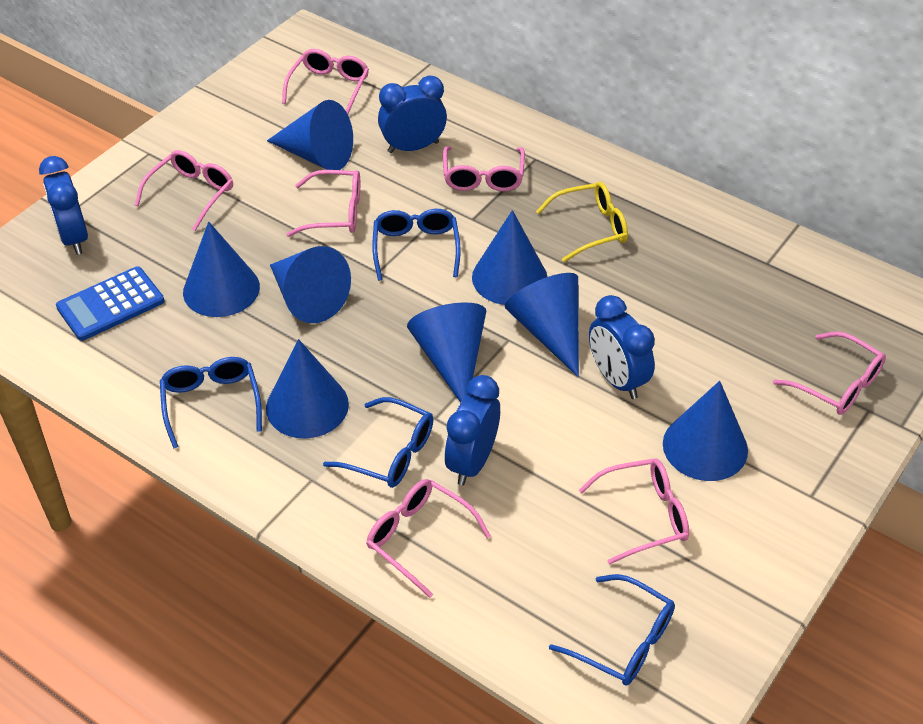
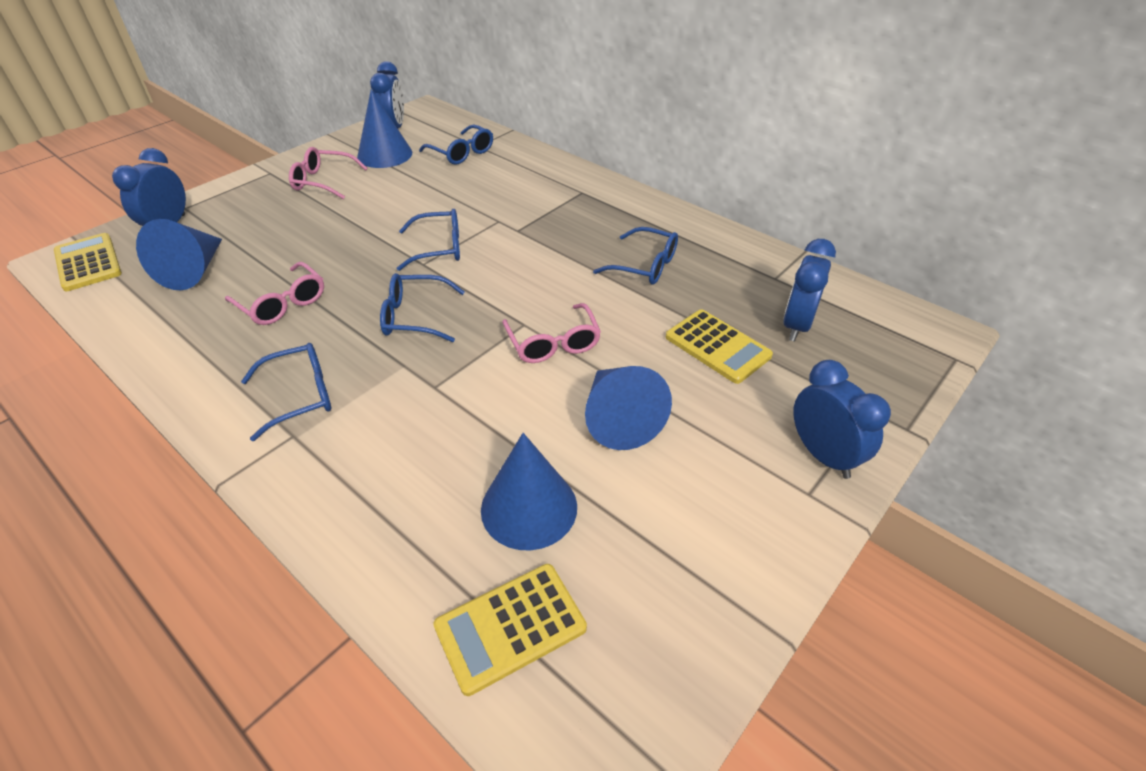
blue calculator: 1 -> 0
blue cone: 8 -> 4
blue glasses: 4 -> 5
pink glasses: 7 -> 3
yellow calculator: 0 -> 3
yellow glasses: 1 -> 0

